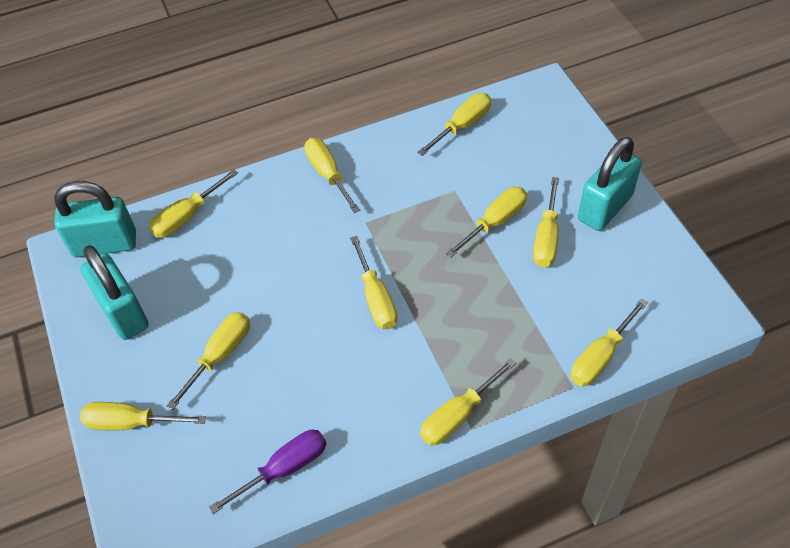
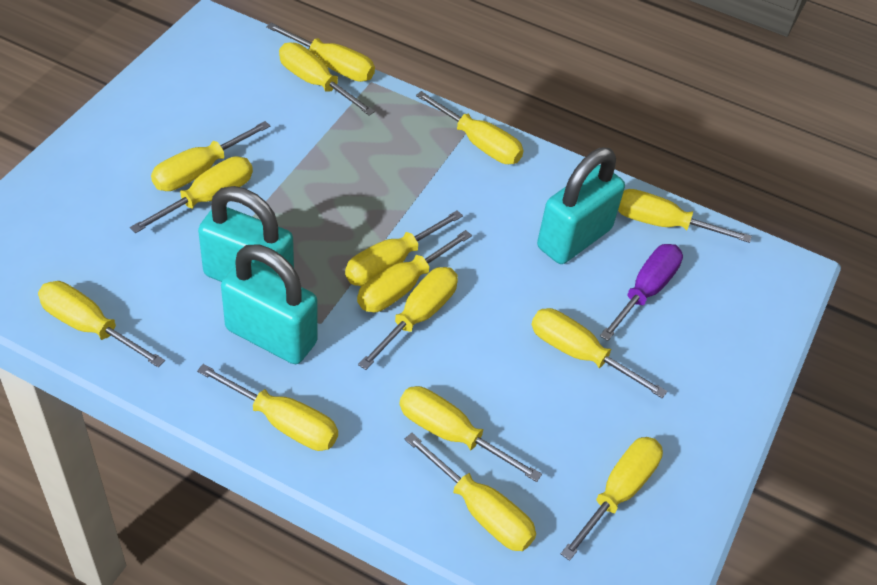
yellow screwdriver: 10 -> 15

